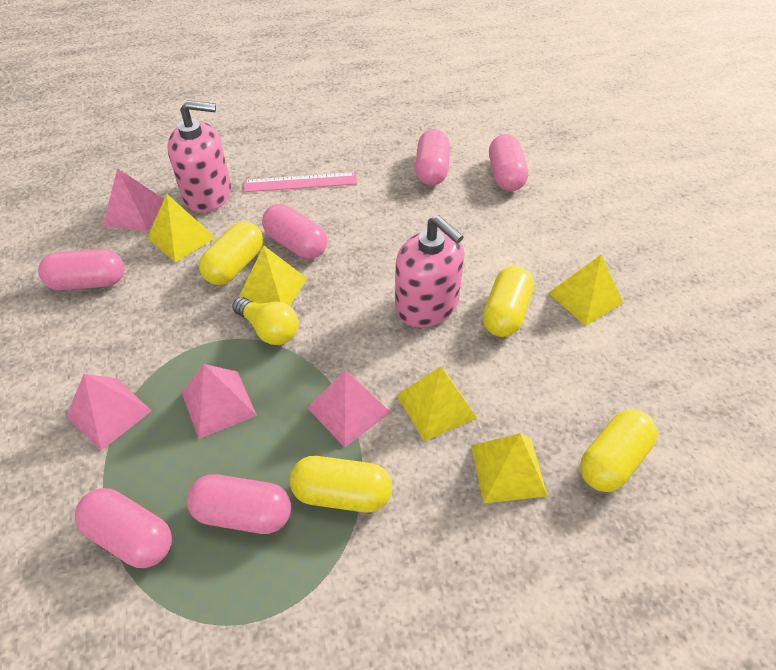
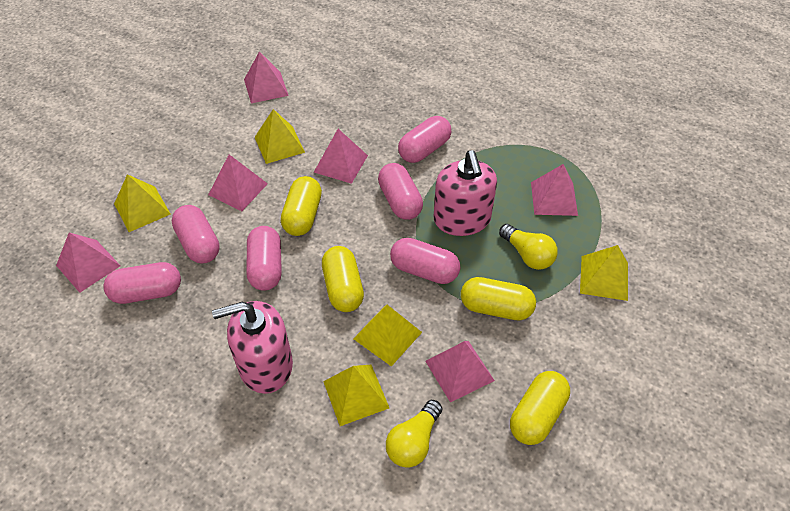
pink pyramid: 4 -> 6
pink ruler: 1 -> 0
yellow light bulb: 1 -> 2

